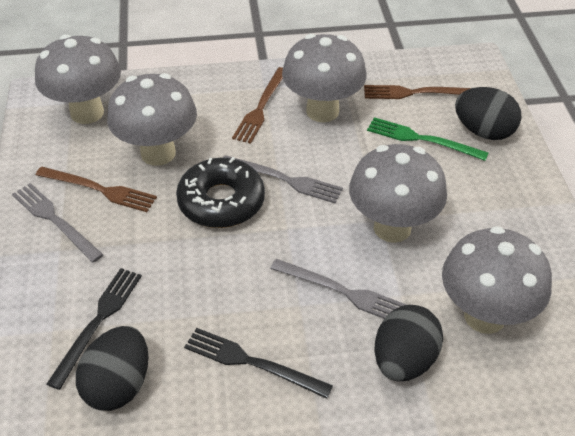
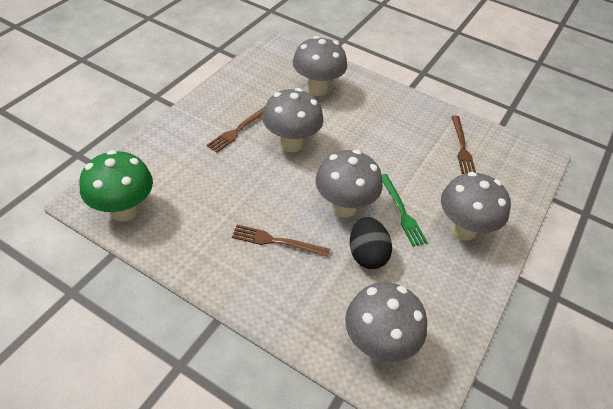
black donut: 1 -> 0
black egg: 3 -> 1
black fork: 2 -> 0
green mushroom: 0 -> 1
grey fork: 3 -> 0

